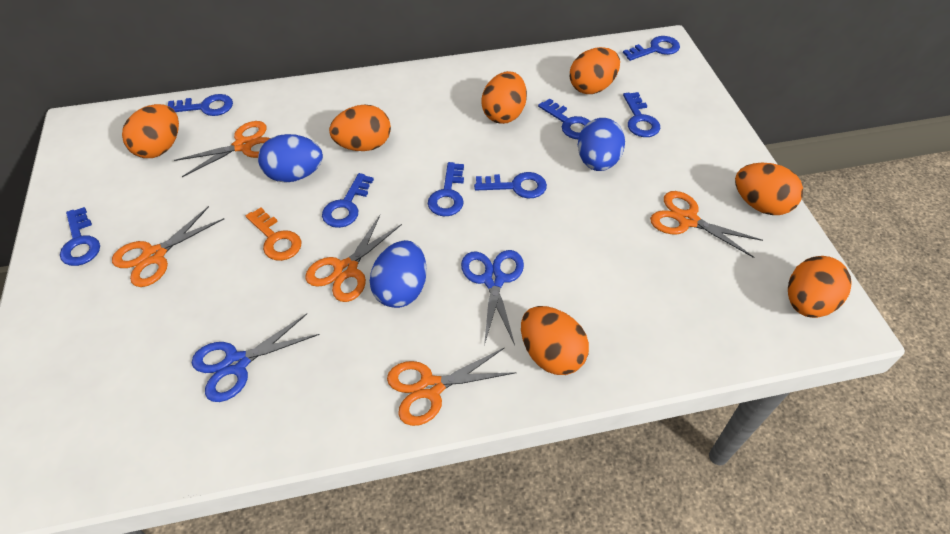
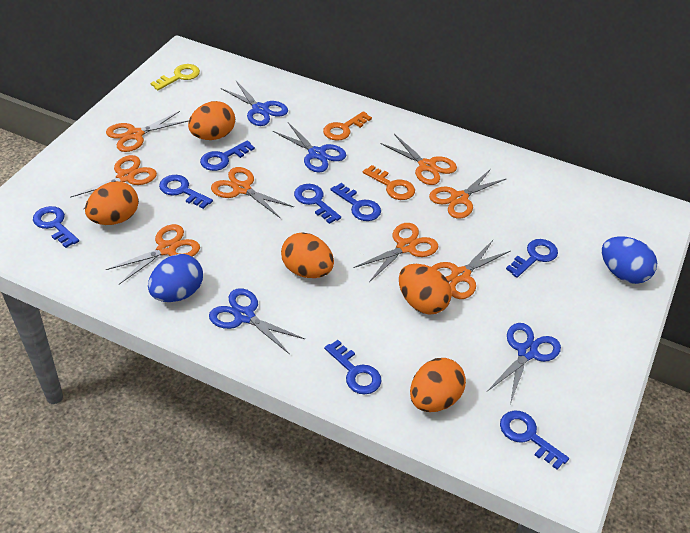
blue egg: 3 -> 2
blue scissors: 2 -> 4
orange egg: 7 -> 5
orange key: 1 -> 2
orange scissors: 5 -> 8
yellow key: 0 -> 1

